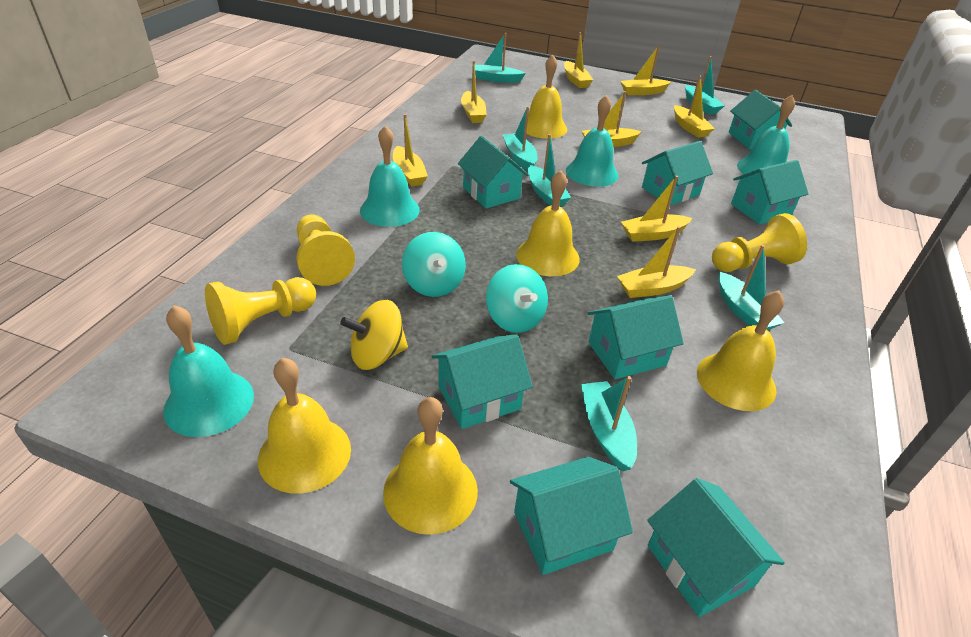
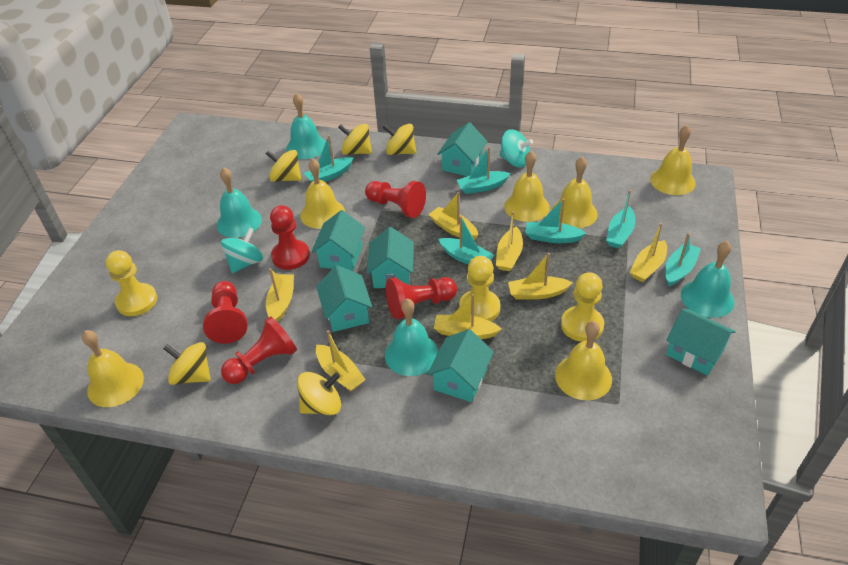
red pawn: 0 -> 5
turquoise house: 8 -> 6
yellow bell: 5 -> 6
yellow boat: 8 -> 7
yellow spinning top: 1 -> 5

